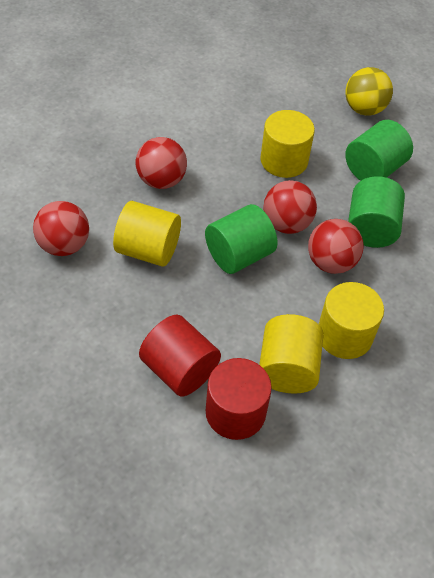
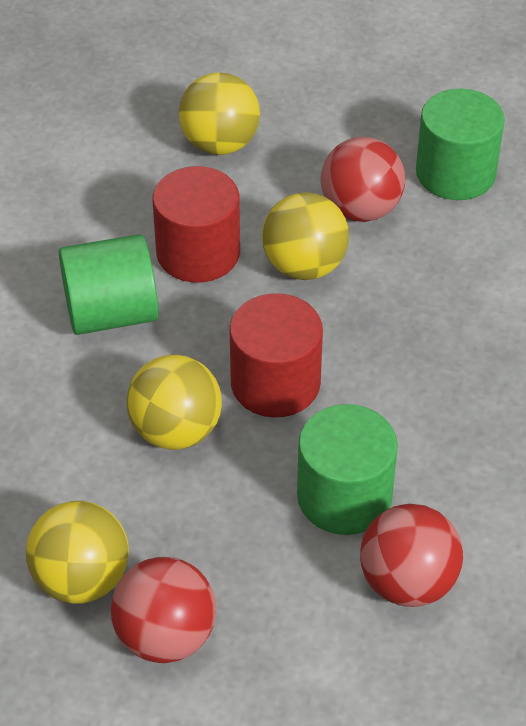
red ball: 4 -> 3
yellow ball: 1 -> 4
yellow cylinder: 4 -> 0

